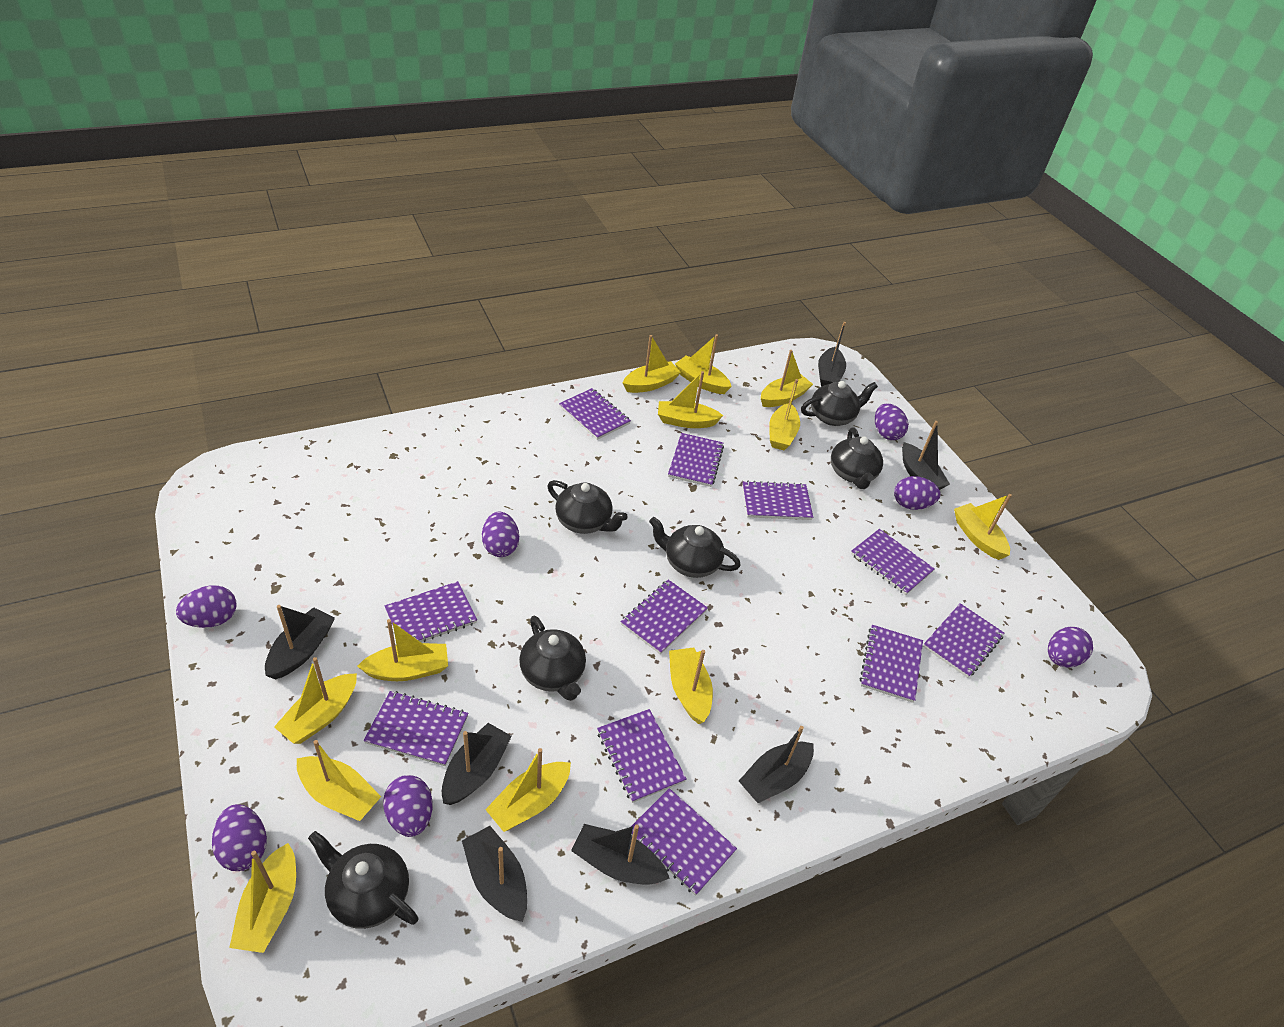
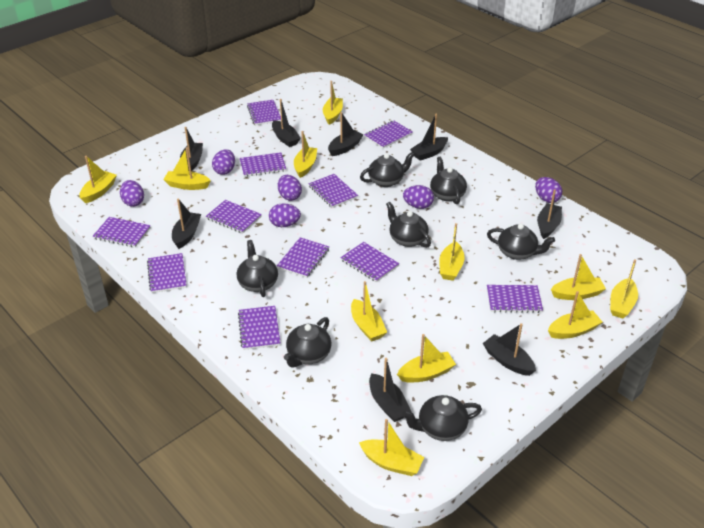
black boat: 7 -> 8
black teapot: 6 -> 7
purple egg: 7 -> 6
yellow boat: 12 -> 11

